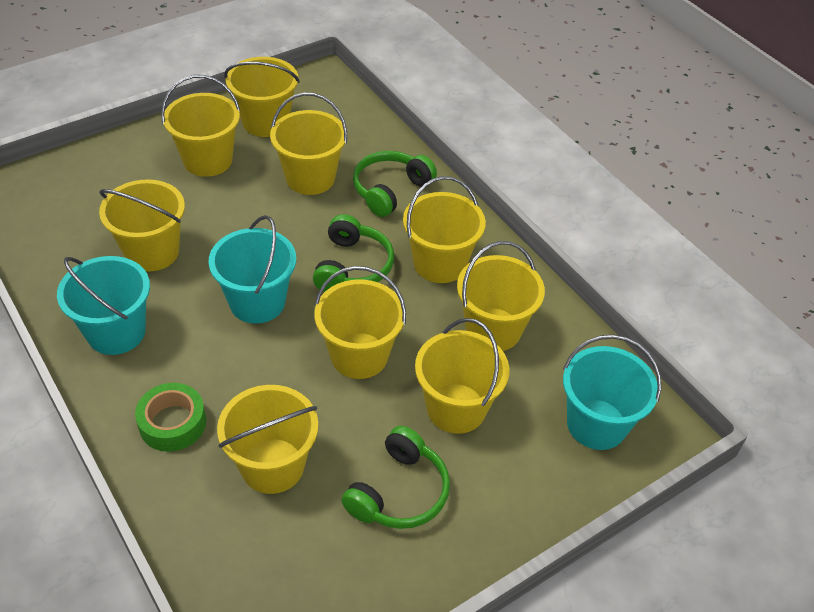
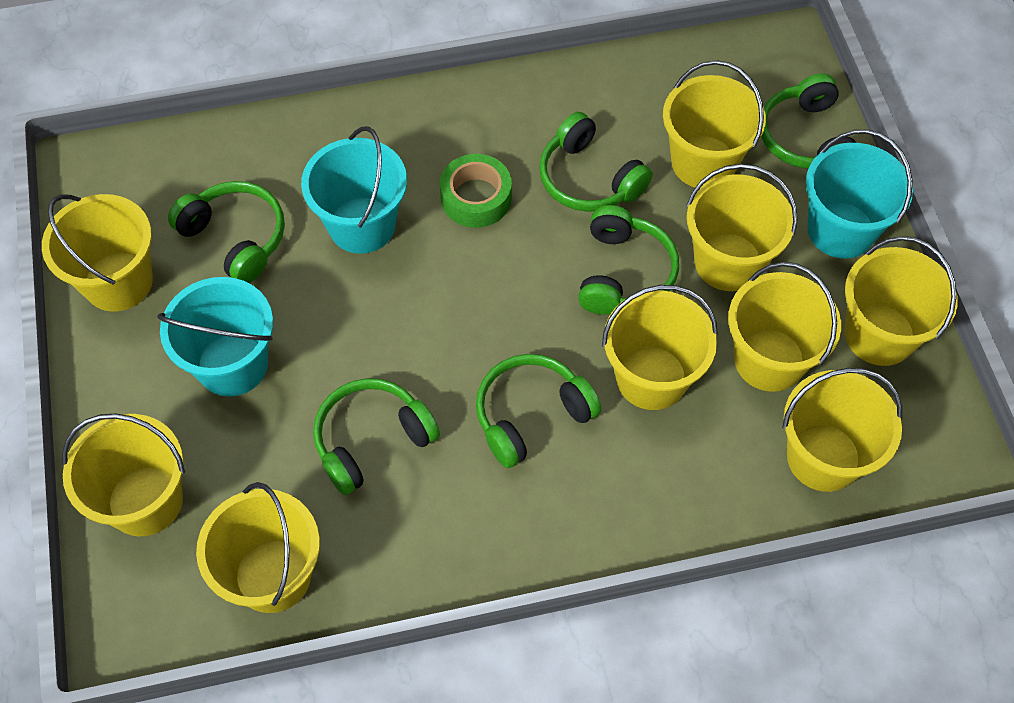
green headphones: 3 -> 6

